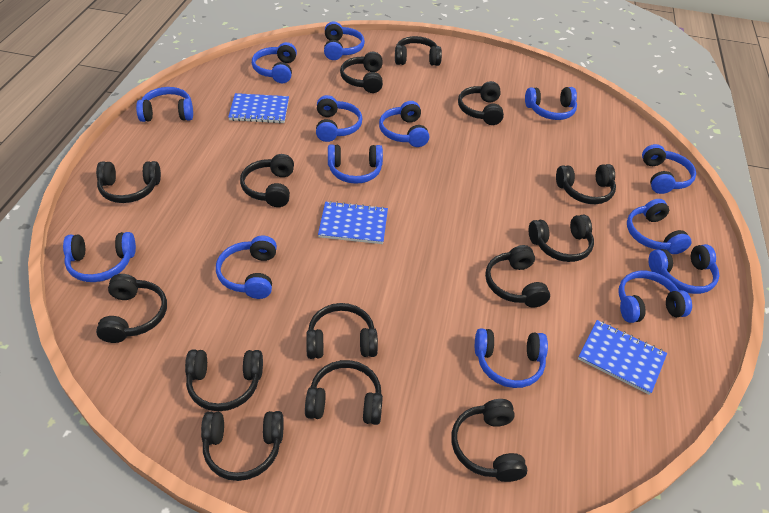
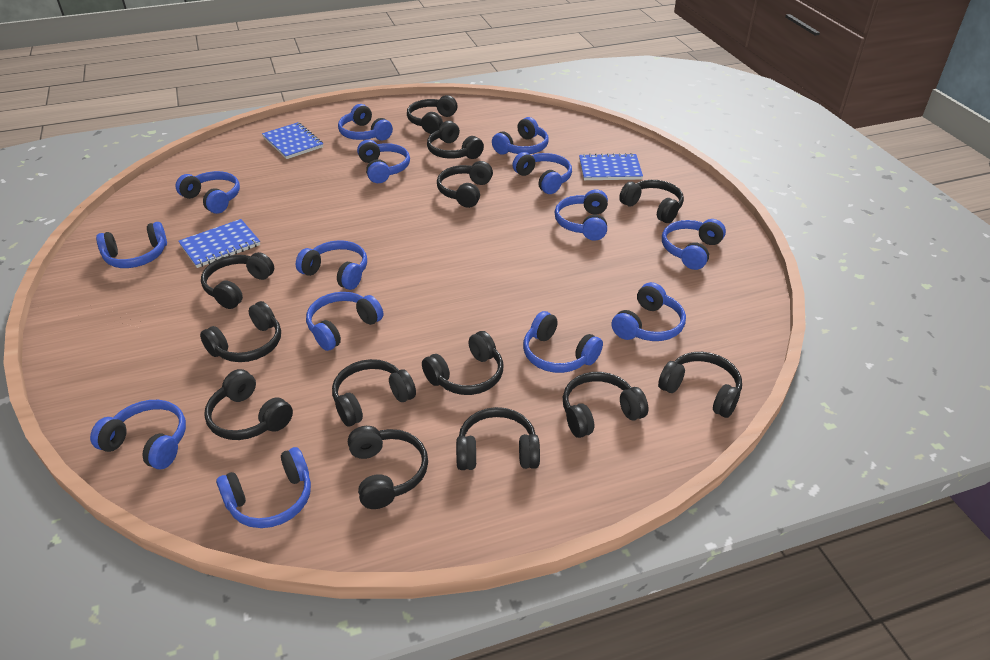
black headphones: 14 -> 13

